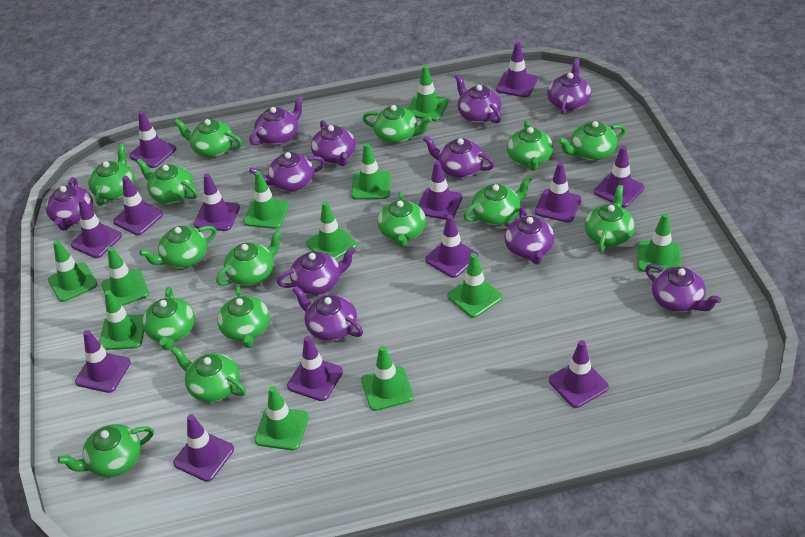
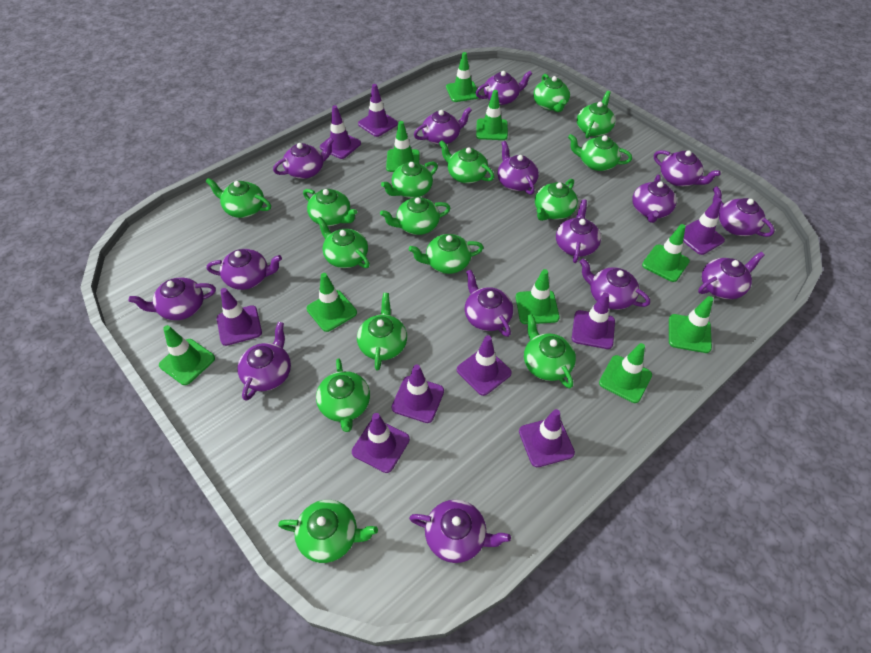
green traffic cone: 11 -> 9
purple teapot: 11 -> 15
purple traffic cone: 13 -> 9

